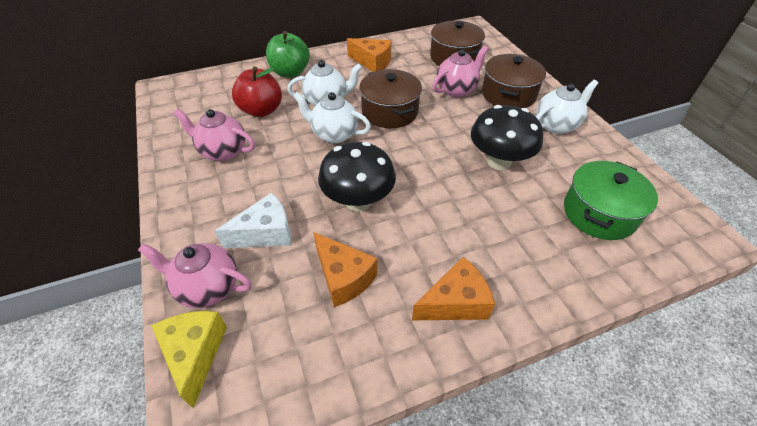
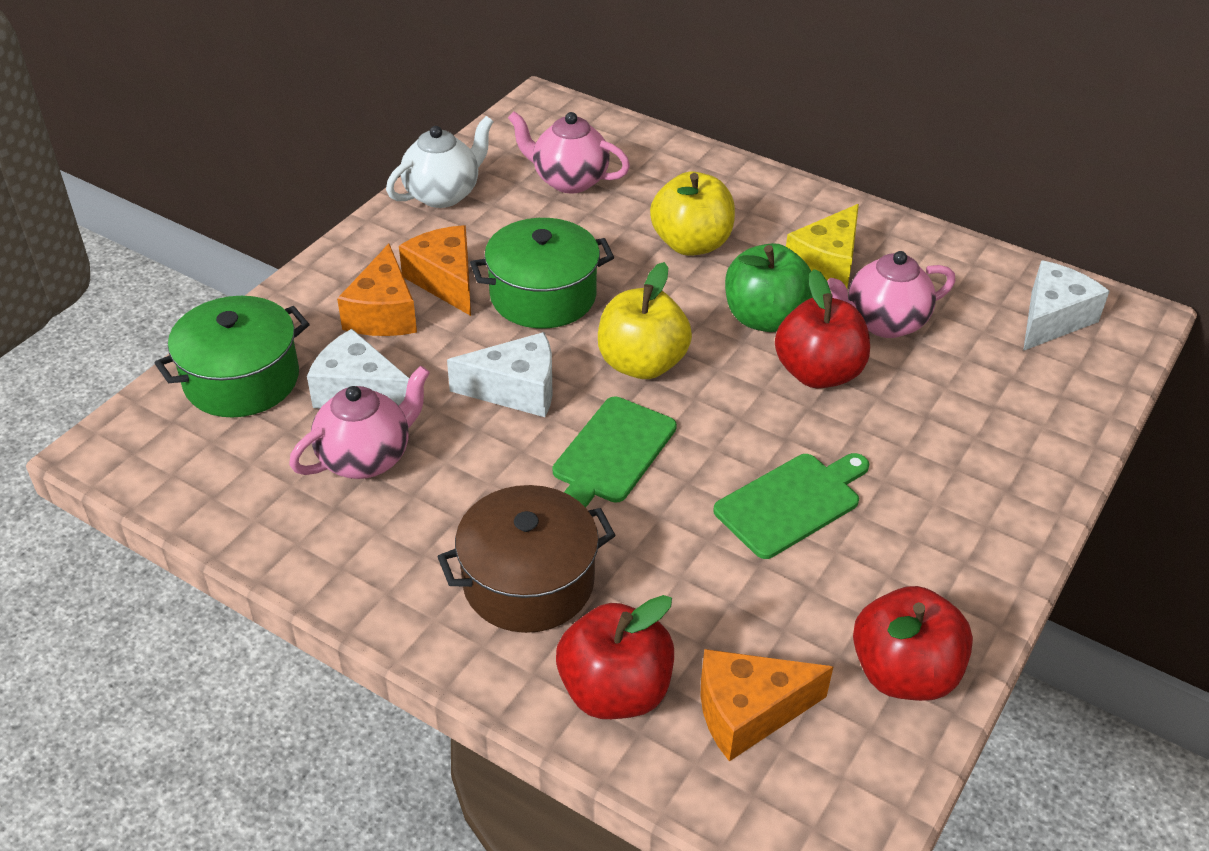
black mushroom: 2 -> 0
brown pot: 3 -> 1
green cutting board: 0 -> 2
green pot: 1 -> 2
red apple: 1 -> 3
white cheese: 1 -> 3
white teapot: 3 -> 1
yellow apple: 0 -> 2

